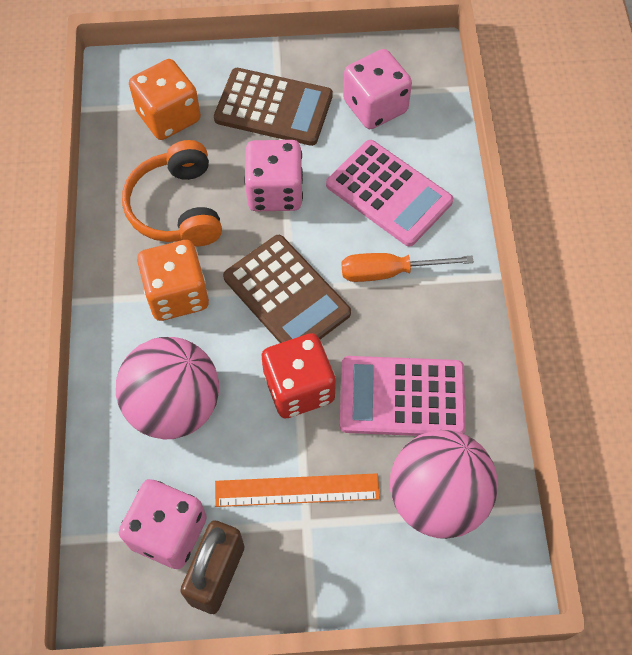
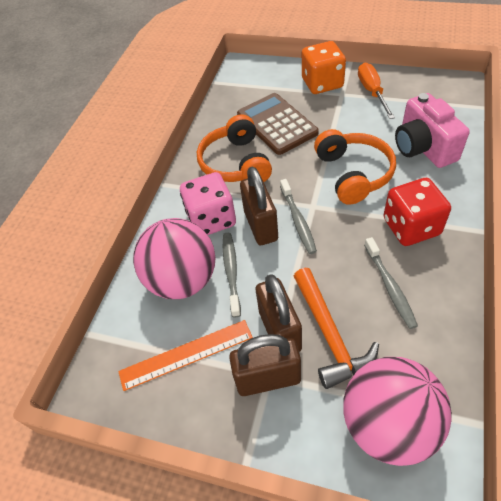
brown calculator: 2 -> 1
brown padlock: 1 -> 3
grey toothbrush: 0 -> 3
orange dice: 2 -> 1
orange hammer: 0 -> 1
orange headphones: 1 -> 2
pink calculator: 2 -> 0
pink camera: 0 -> 1
pink dice: 3 -> 1

